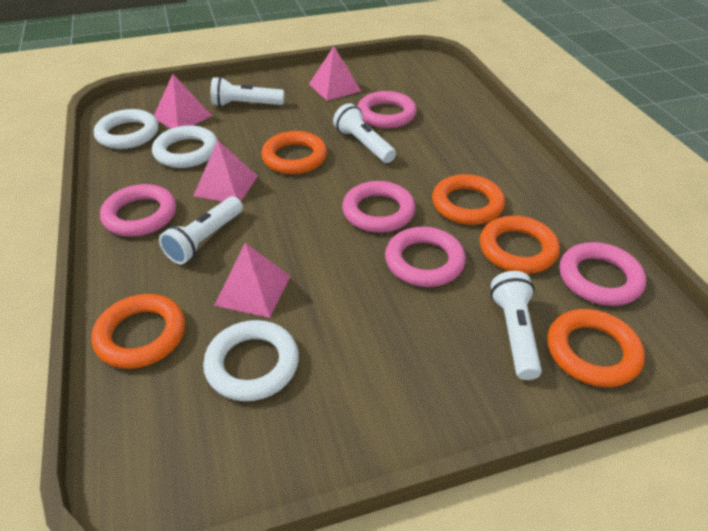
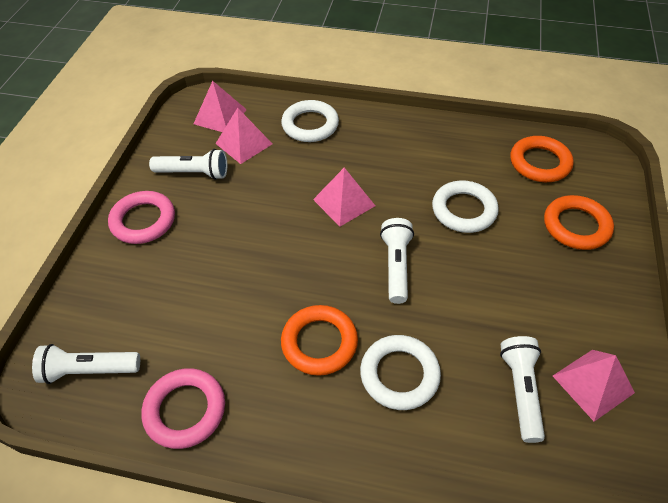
orange ring: 5 -> 3
pink ring: 5 -> 2

